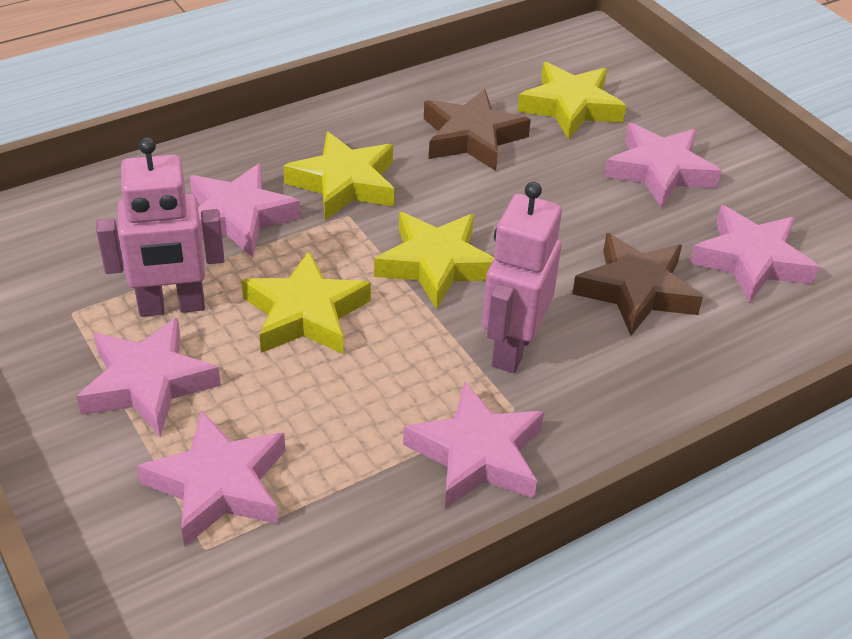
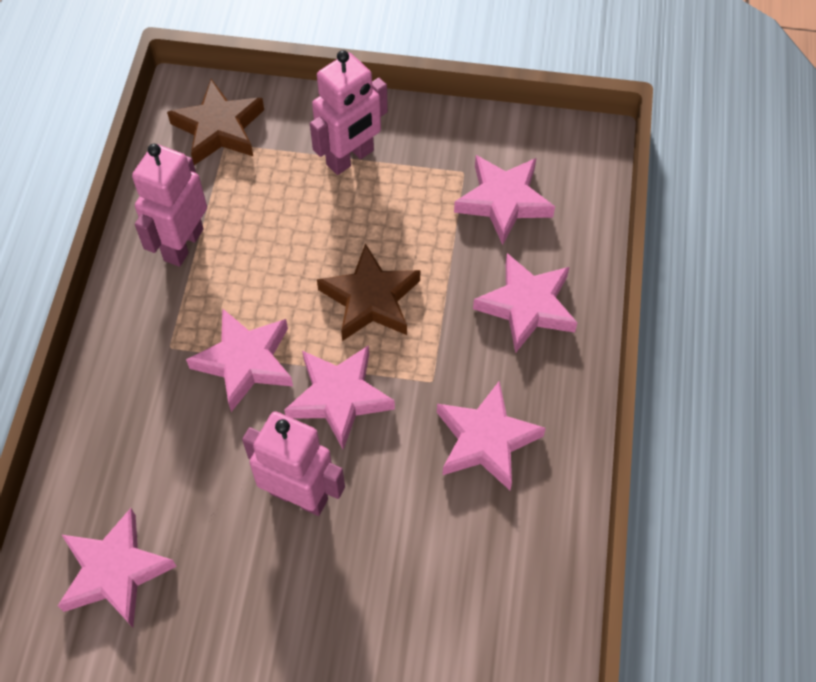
pink robot: 2 -> 3
yellow star: 4 -> 0

